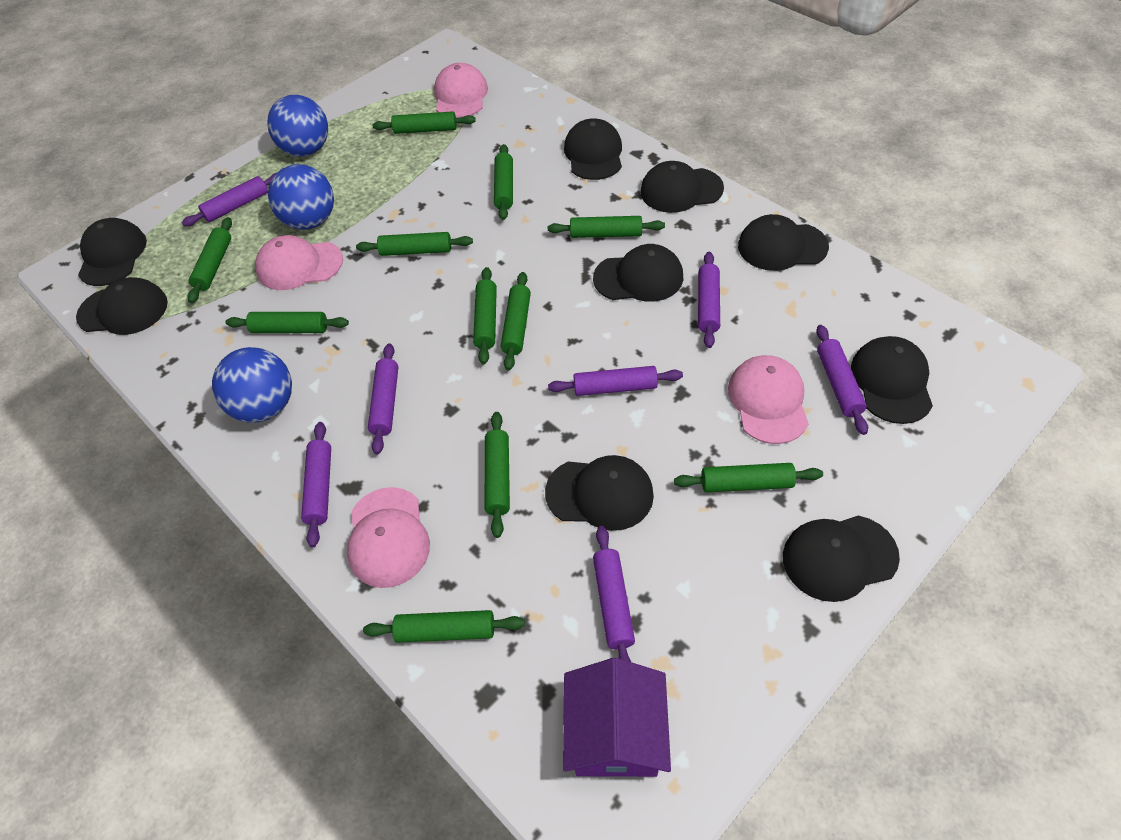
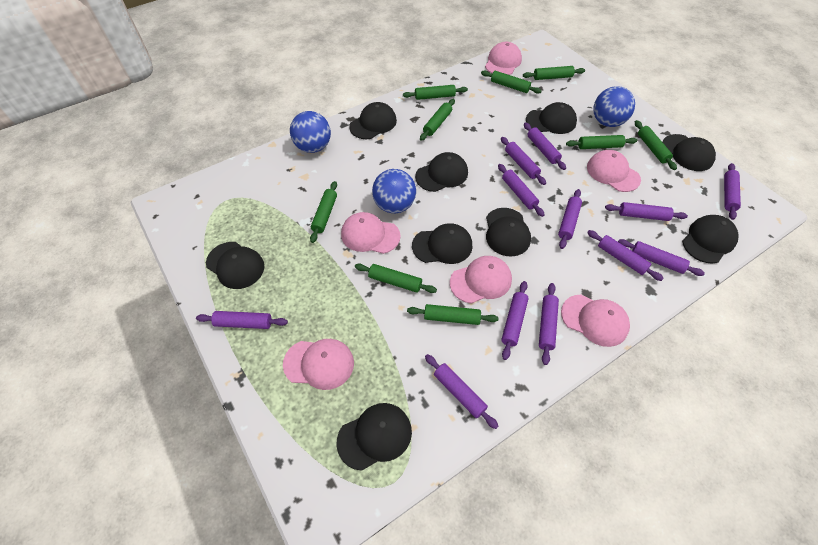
green rolling pin: 11 -> 9
pink cap: 4 -> 6
purple house: 1 -> 0
purple rolling pin: 7 -> 12

